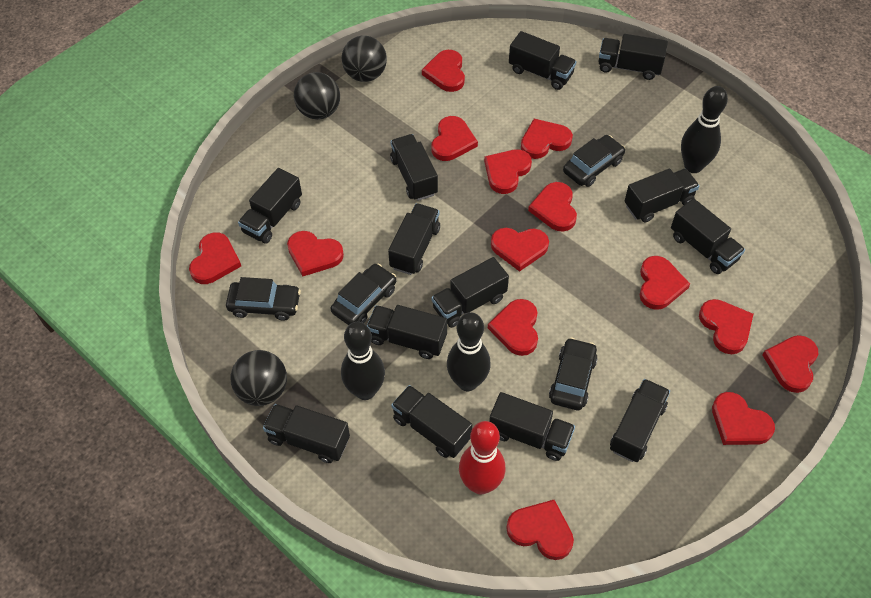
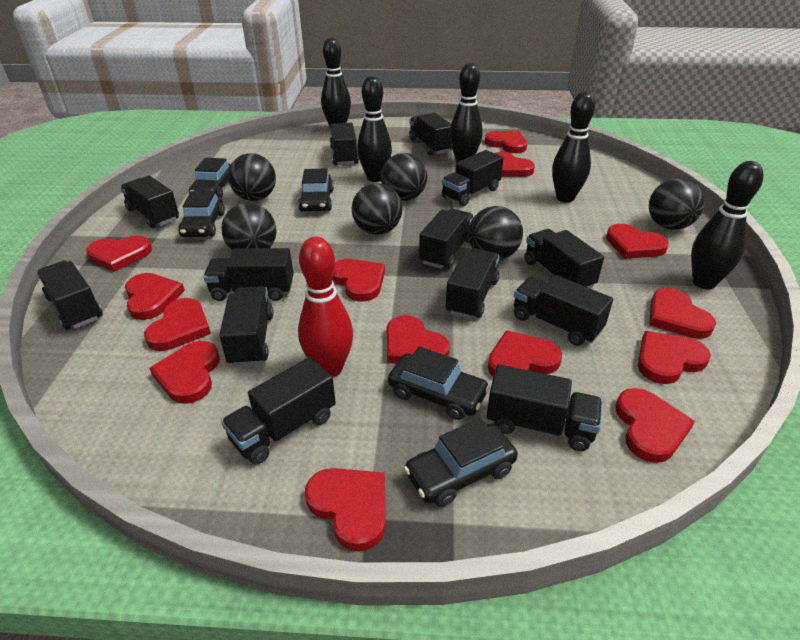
black ball: 3 -> 6
black bowling pin: 3 -> 5
black car: 4 -> 5

